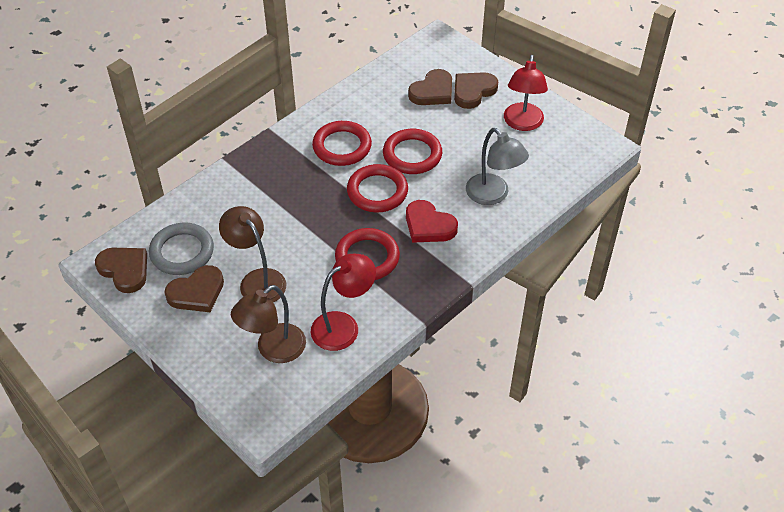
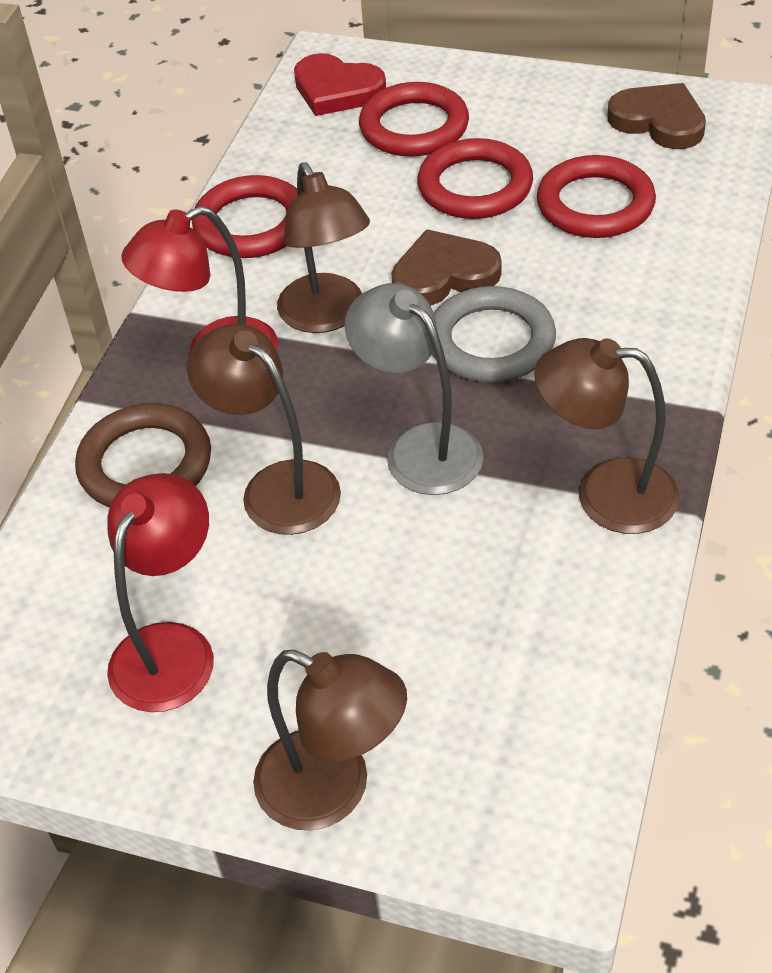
brown heart: 4 -> 2
brown lamp: 2 -> 4
brown ring: 0 -> 1

